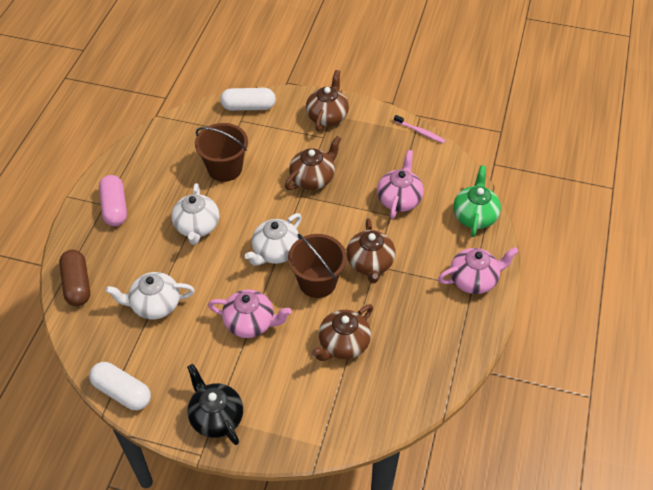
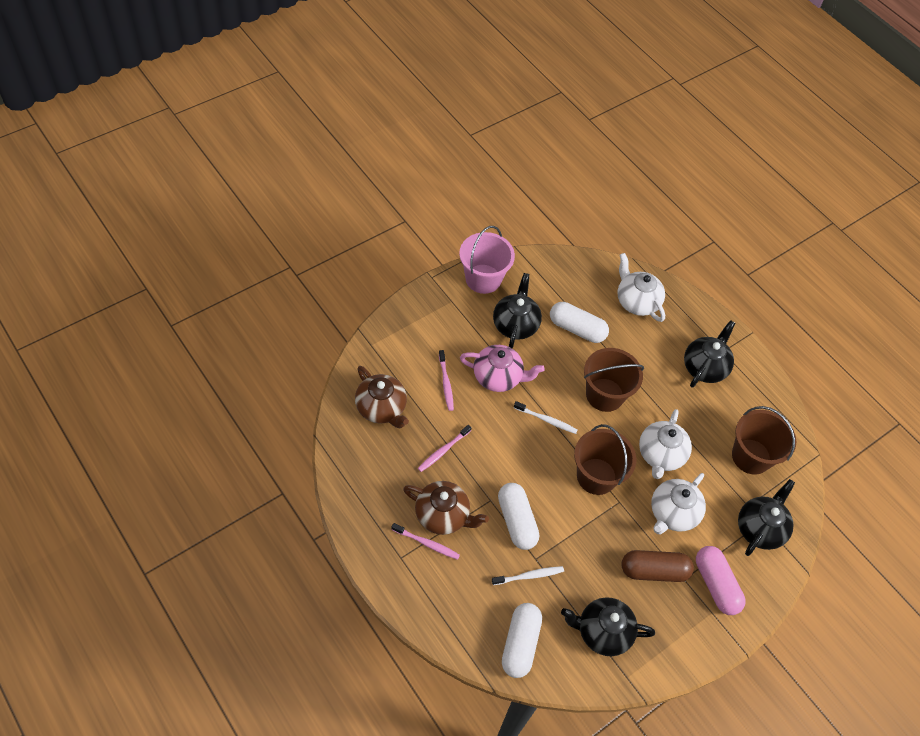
black teapot: 1 -> 4
brown bucket: 2 -> 3
brown teapot: 4 -> 2
green teapot: 1 -> 0
pink bucket: 0 -> 1
pink teapot: 3 -> 1
pink toothbrush: 1 -> 3
white capsule: 2 -> 3
white toothbrush: 0 -> 2

